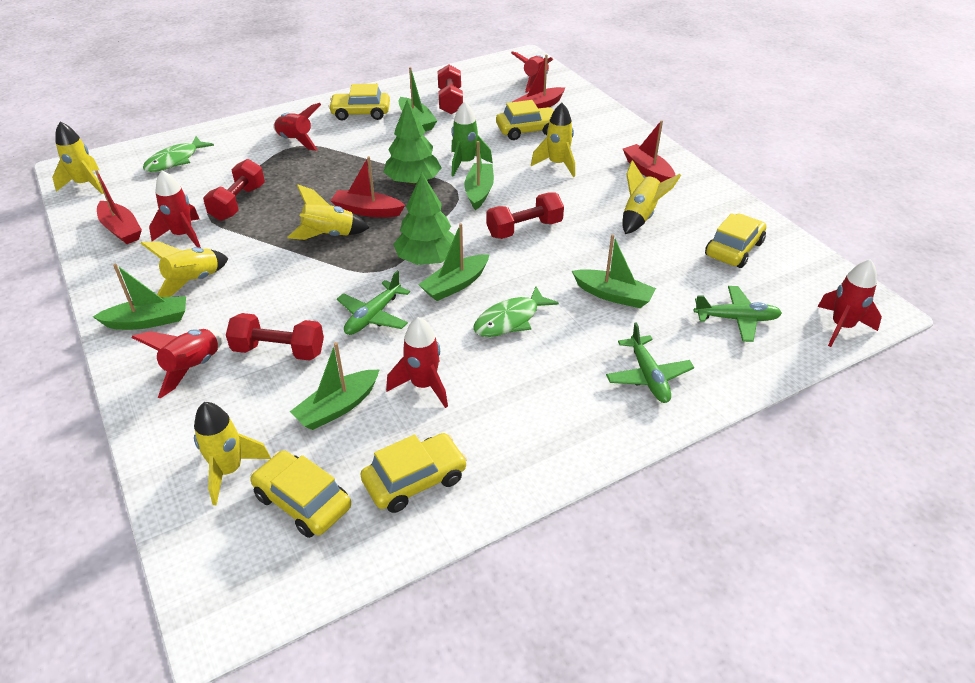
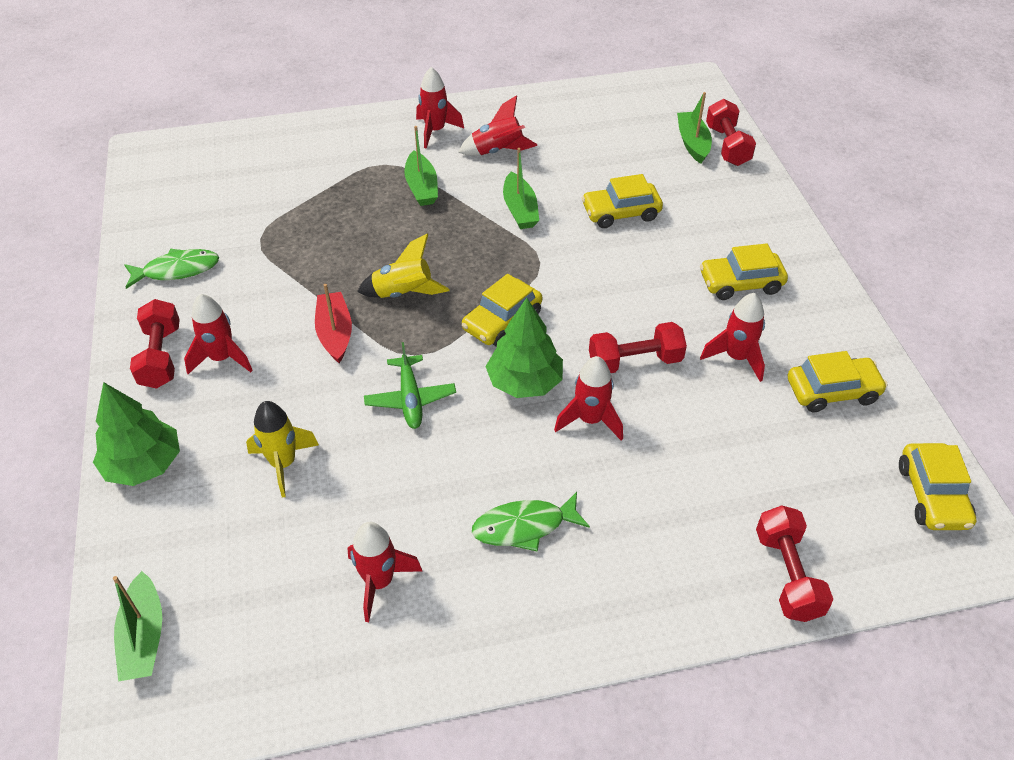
green boat: 6 -> 4
green plane: 3 -> 1
green rocket: 1 -> 0
red boat: 4 -> 1
yellow rocket: 6 -> 2

